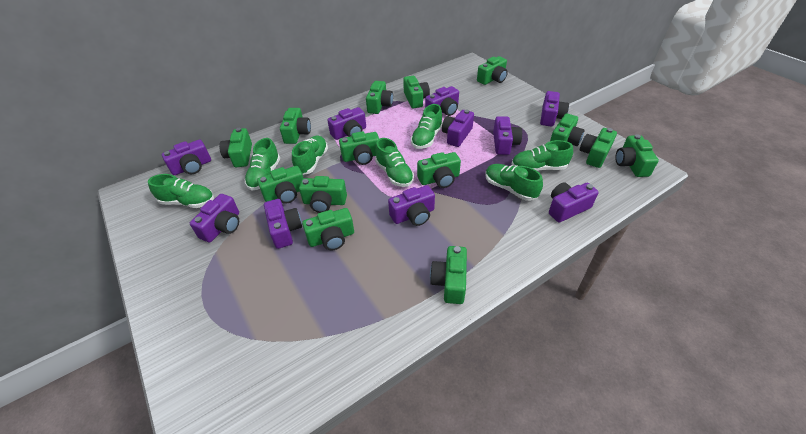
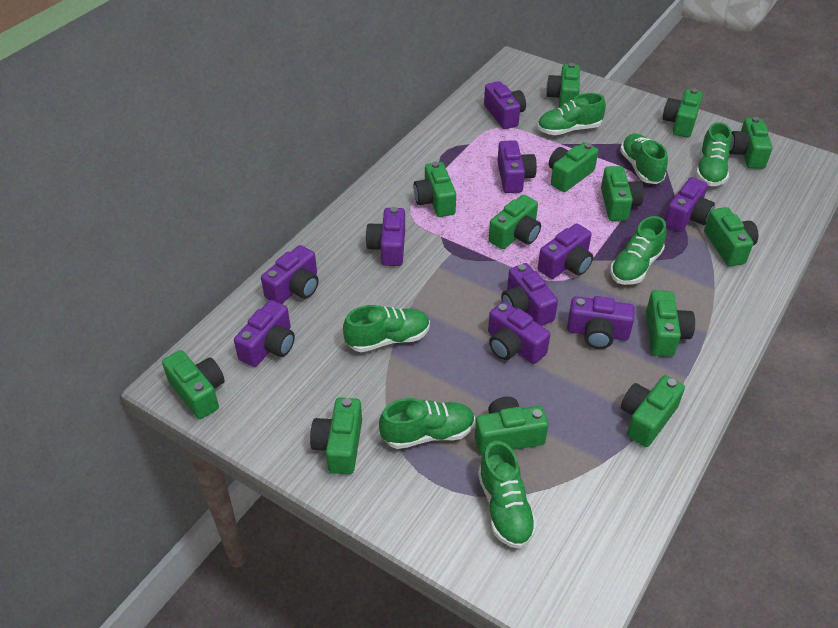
green camera: 14 -> 13

